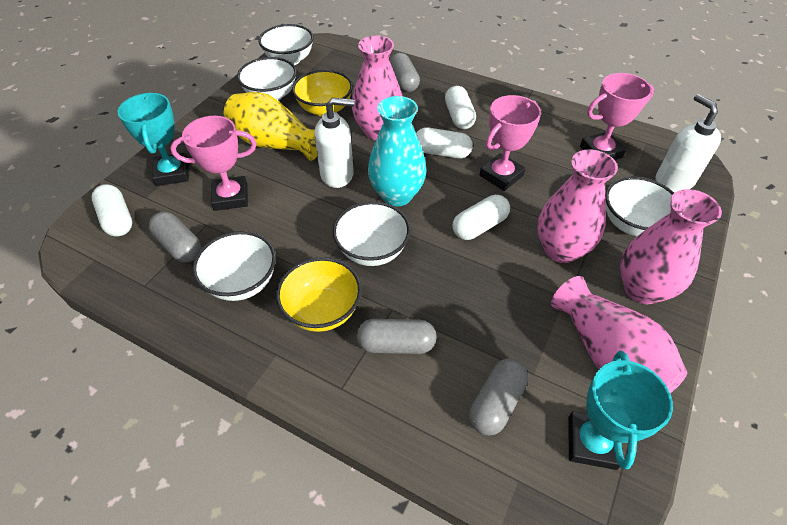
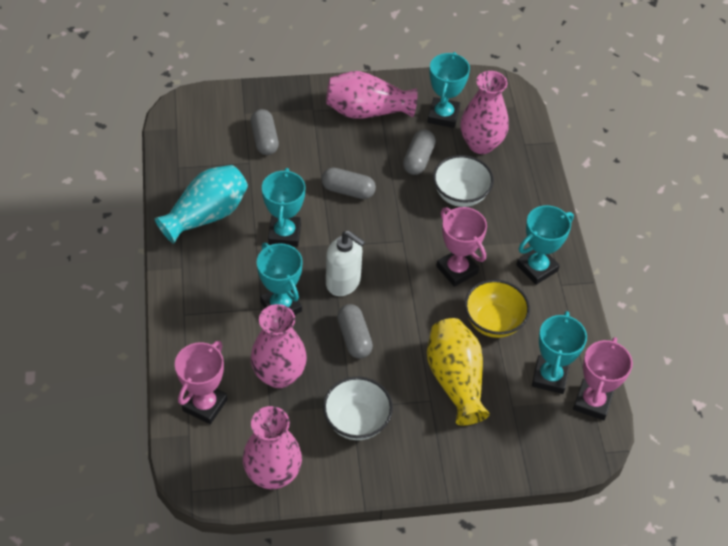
turquoise trophy: 2 -> 5
white bowl: 5 -> 2
white capsule: 4 -> 0
white soap dispenser: 2 -> 1
yellow bowl: 2 -> 1

